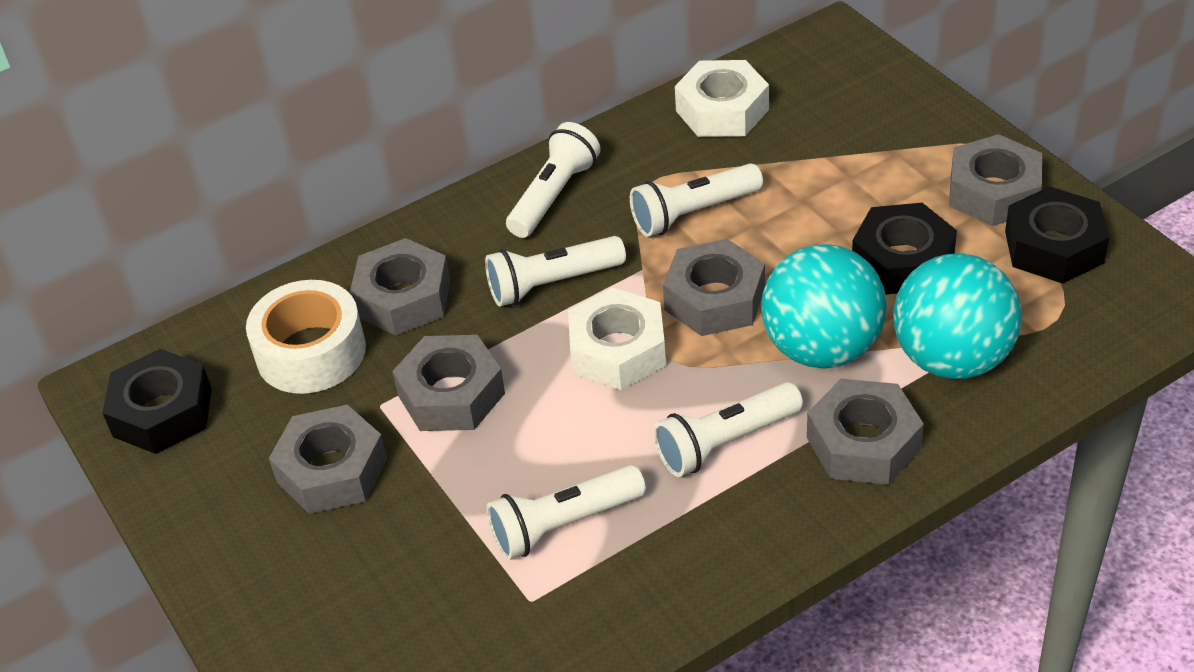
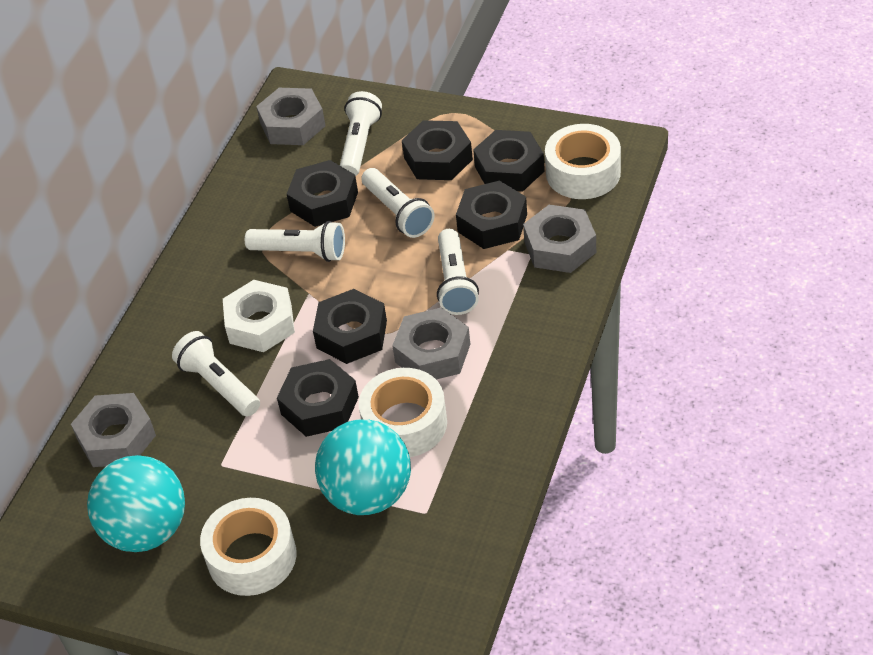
black nut: 3 -> 6
grey nut: 6 -> 4
white nut: 2 -> 1
white tape: 1 -> 3

